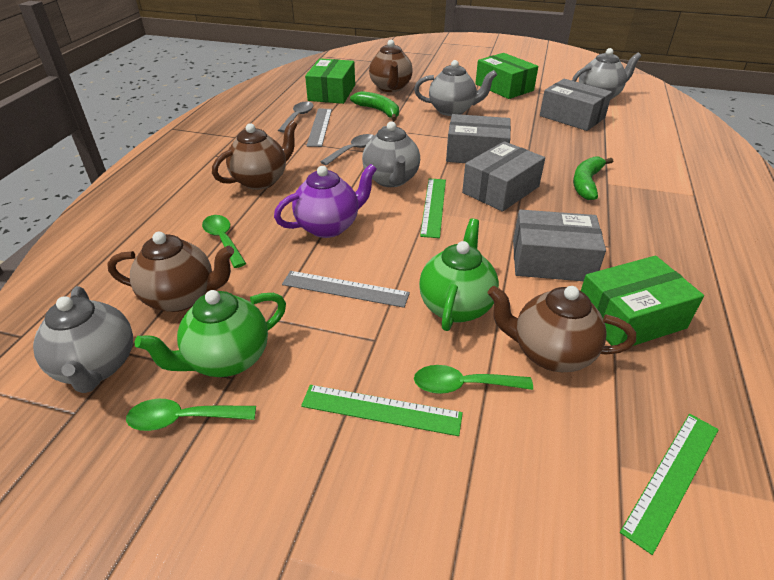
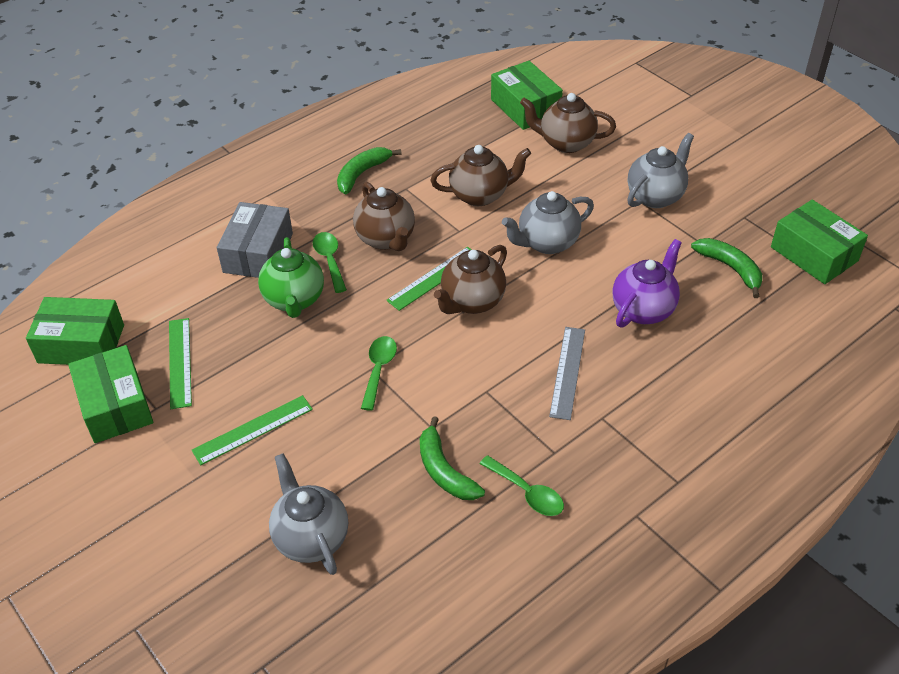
green banana: 2 -> 3
green box: 3 -> 4
green teapot: 2 -> 1
grey box: 4 -> 1
grey ruler: 2 -> 1
grey spoon: 2 -> 0
grey teapot: 4 -> 3

